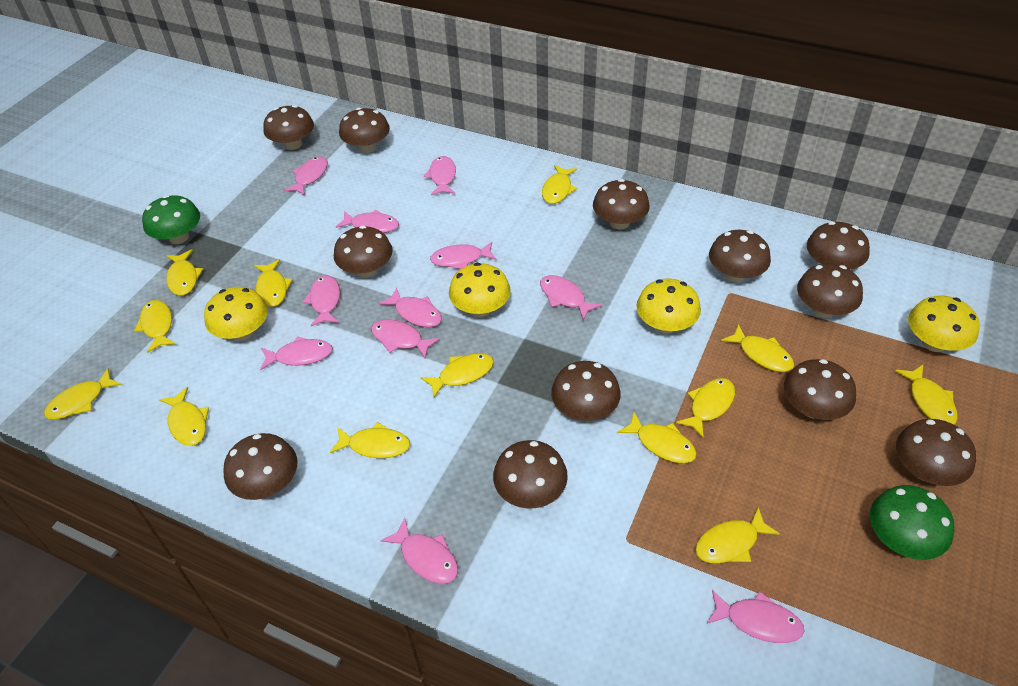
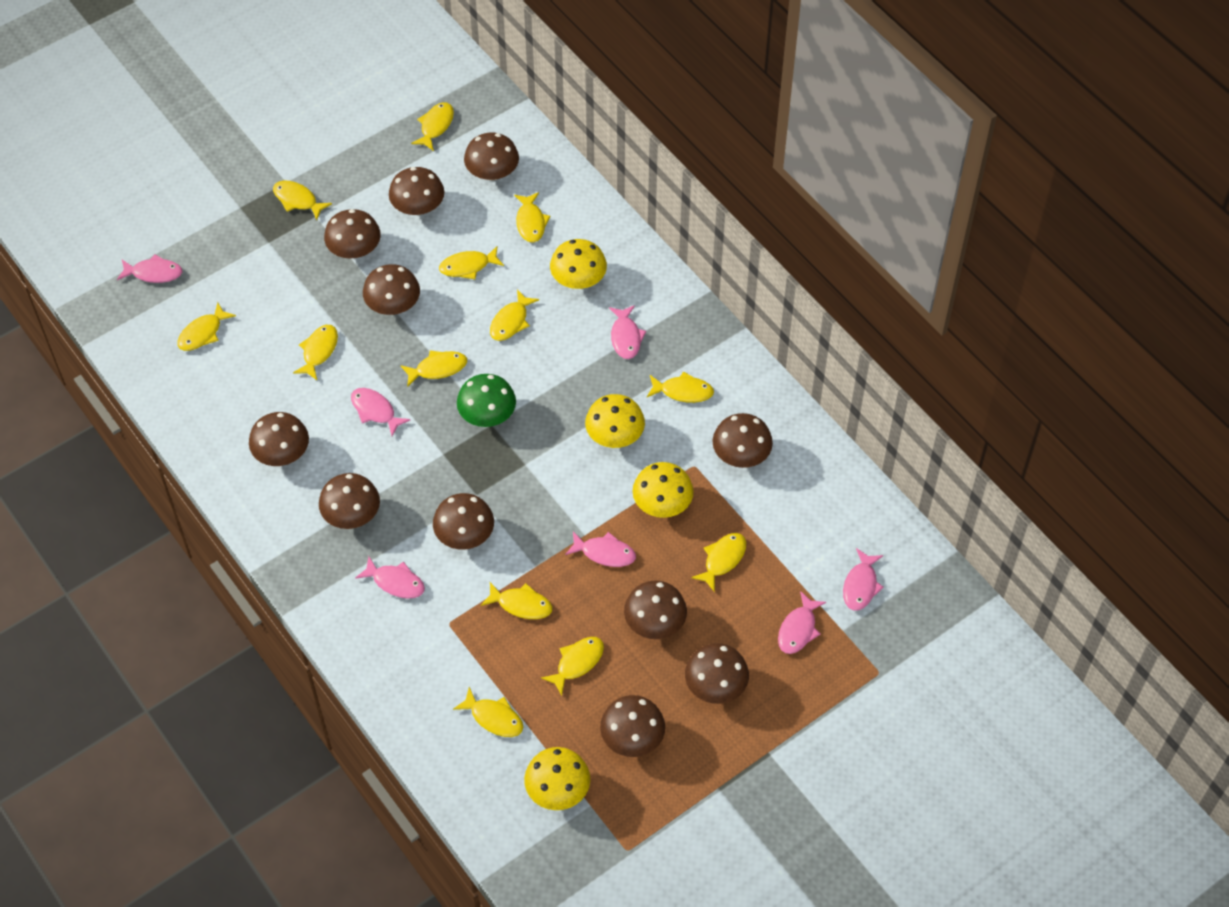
brown mushroom: 12 -> 11
green mushroom: 2 -> 1
pink fish: 11 -> 7

